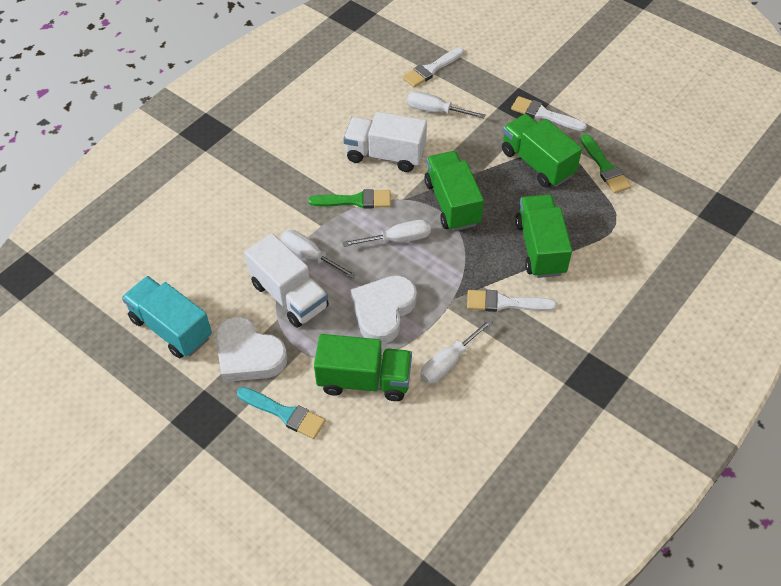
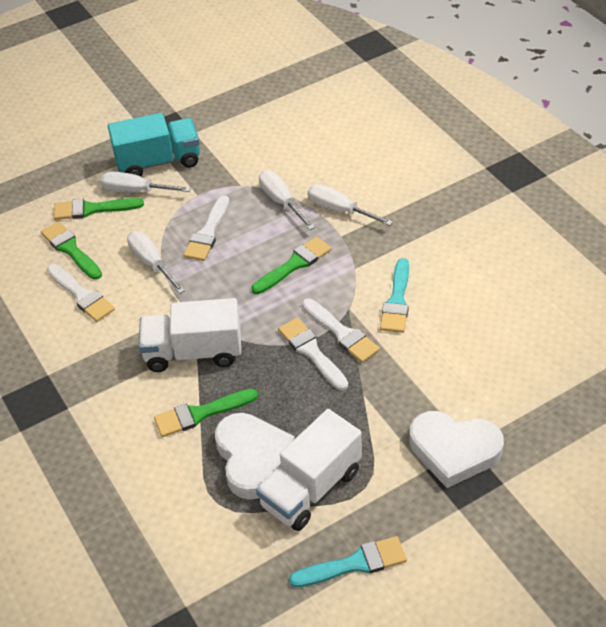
green brush: 2 -> 4
green truck: 4 -> 0
turquoise brush: 1 -> 2
white brush: 3 -> 4

